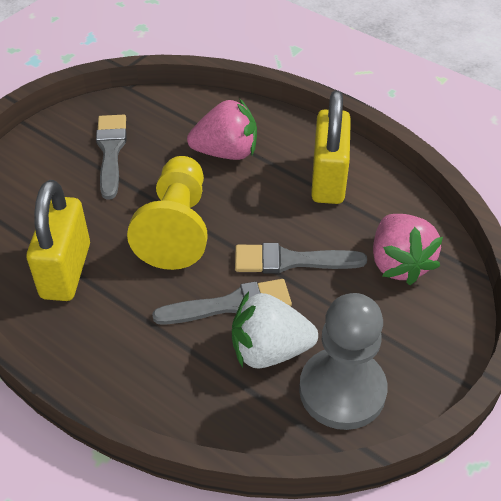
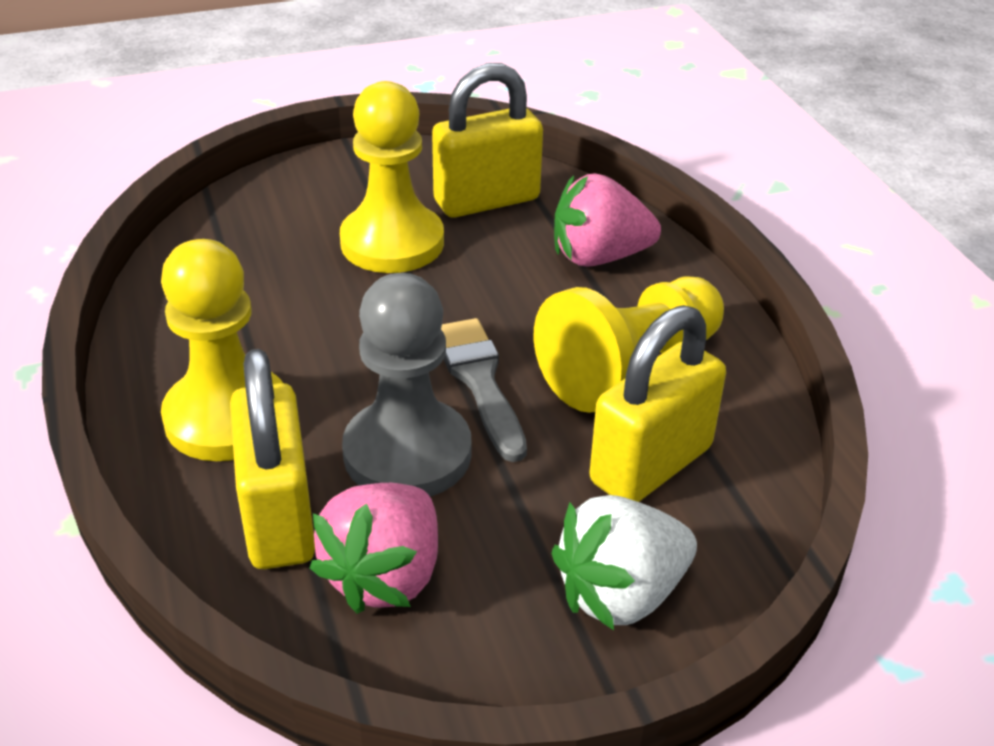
grey brush: 3 -> 1
yellow padlock: 2 -> 3
yellow pawn: 1 -> 3

